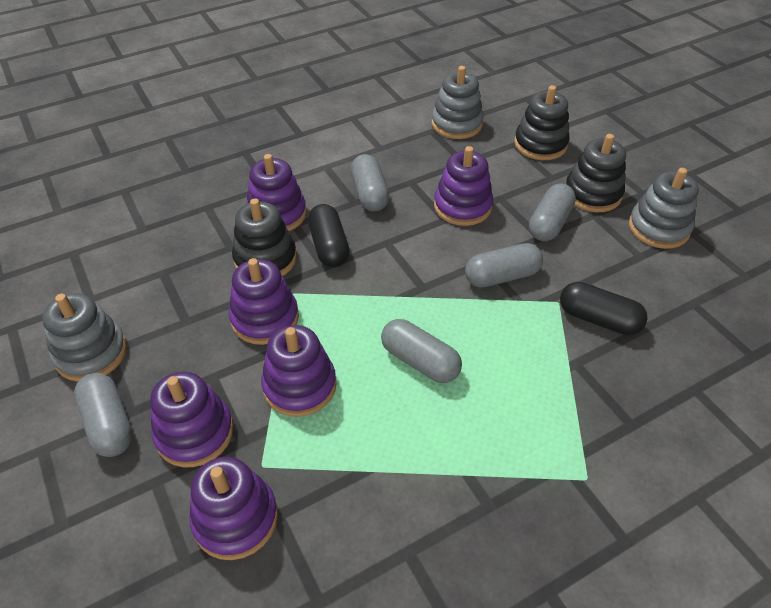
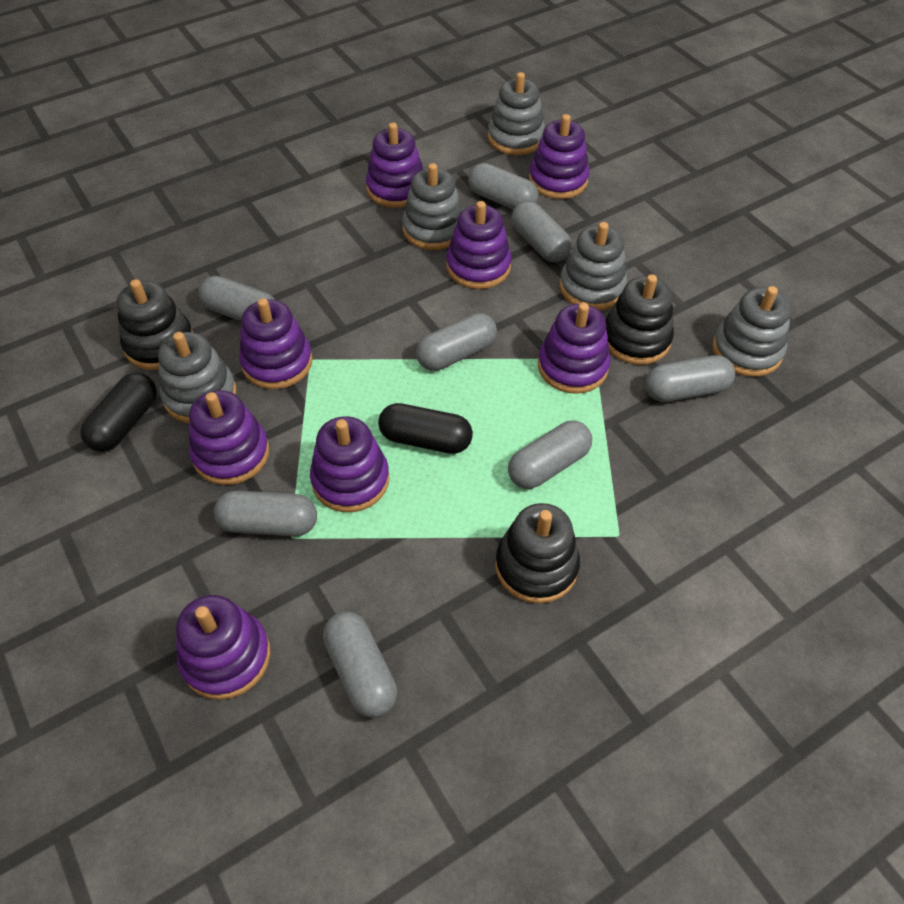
grey capsule: 5 -> 8
grey stacking toy: 3 -> 5
purple stacking toy: 6 -> 8

